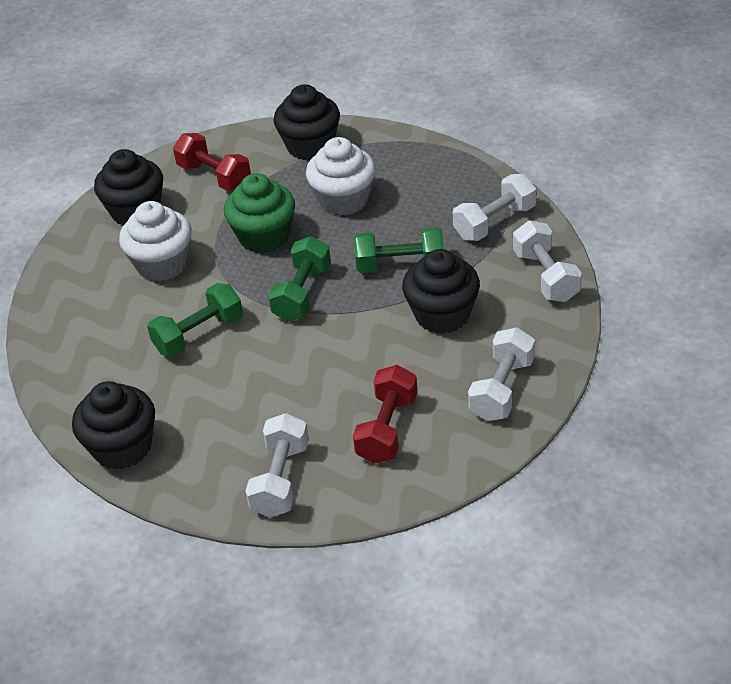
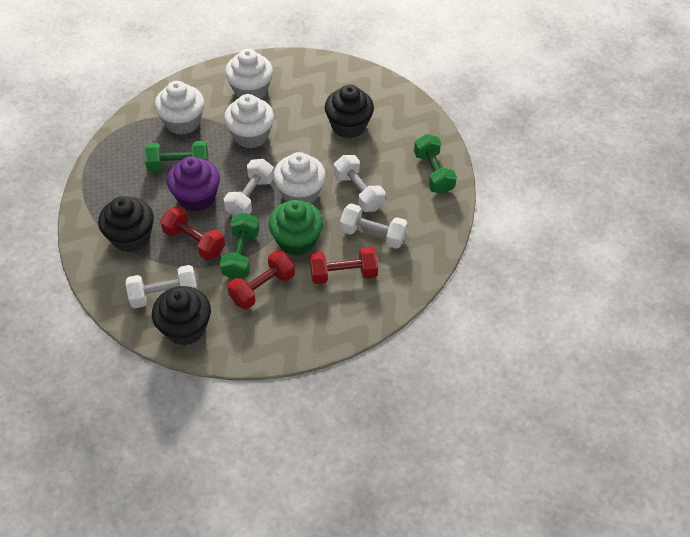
black cupcake: 4 -> 3
purple cupcake: 0 -> 1
red dumbbell: 2 -> 3
white cupcake: 2 -> 4

